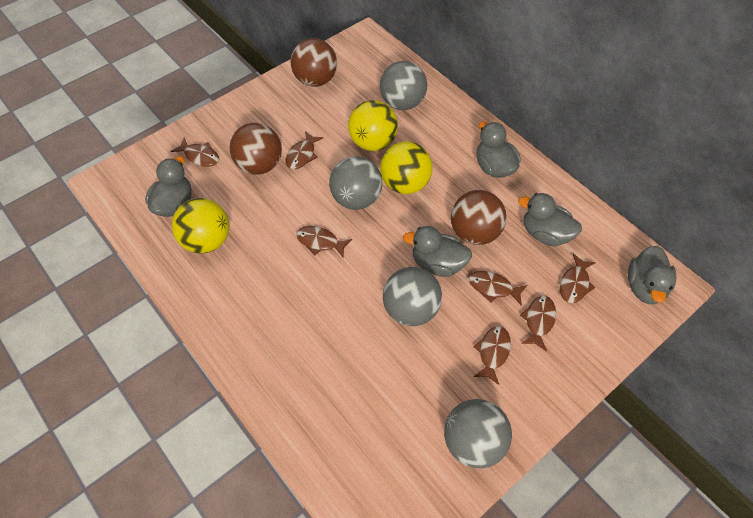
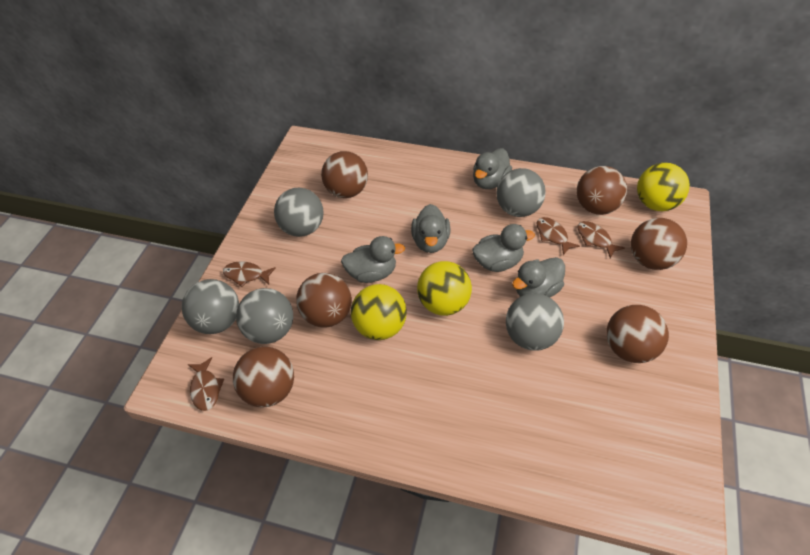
brown ball: 3 -> 6
brown fish: 7 -> 4
grey ball: 4 -> 5

